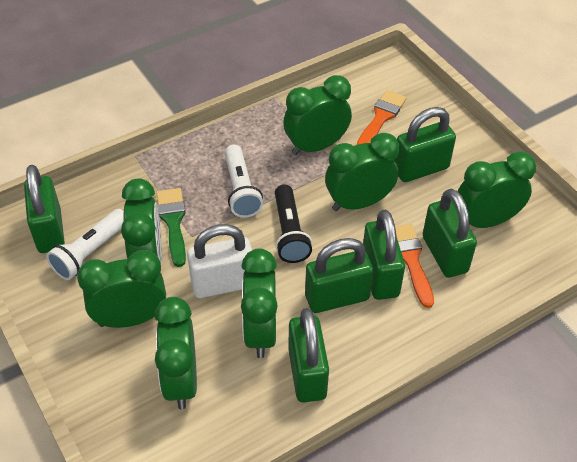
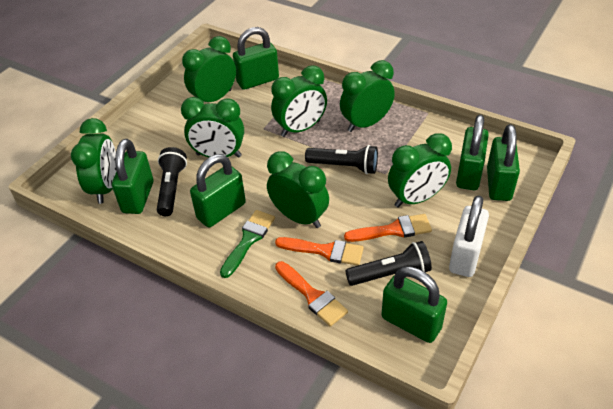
black flashlight: 1 -> 3
orange brush: 2 -> 3
white flashlight: 2 -> 0

